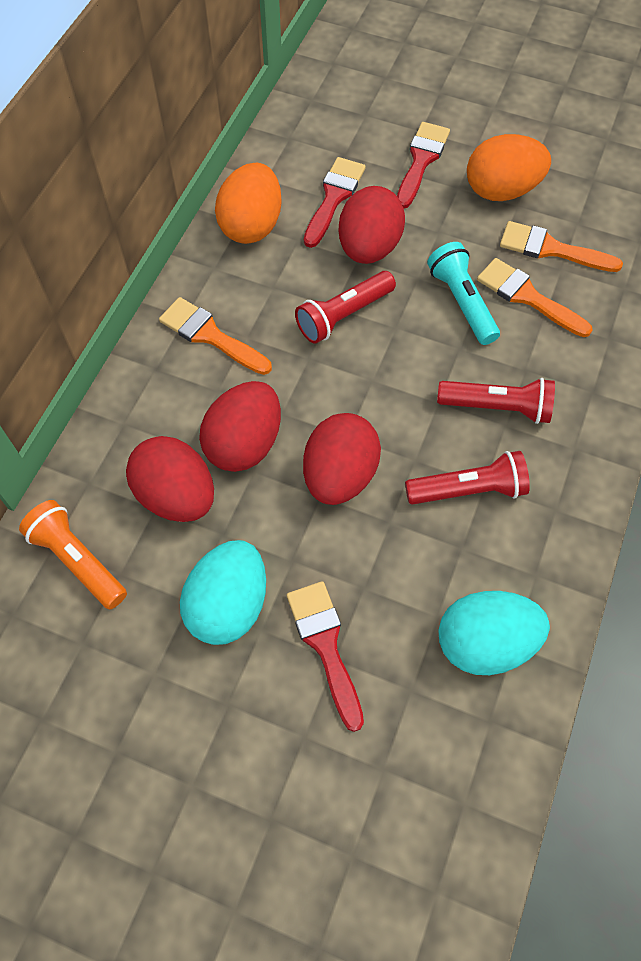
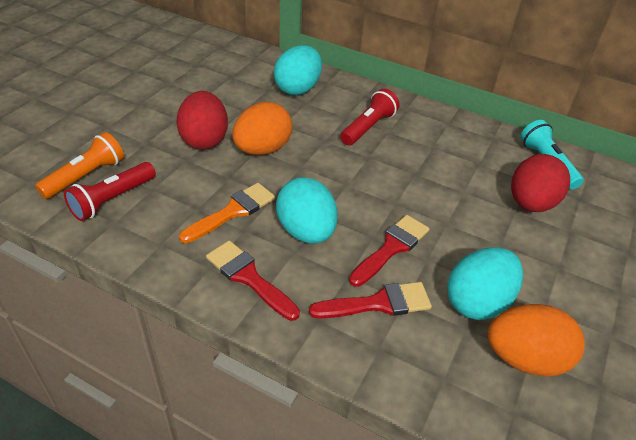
orange brush: 3 -> 1
red egg: 4 -> 2
red flashlight: 3 -> 2
turquoise egg: 2 -> 3

